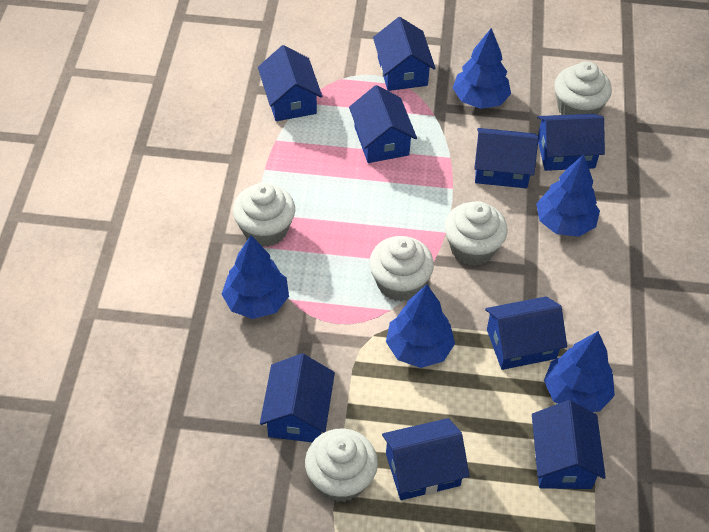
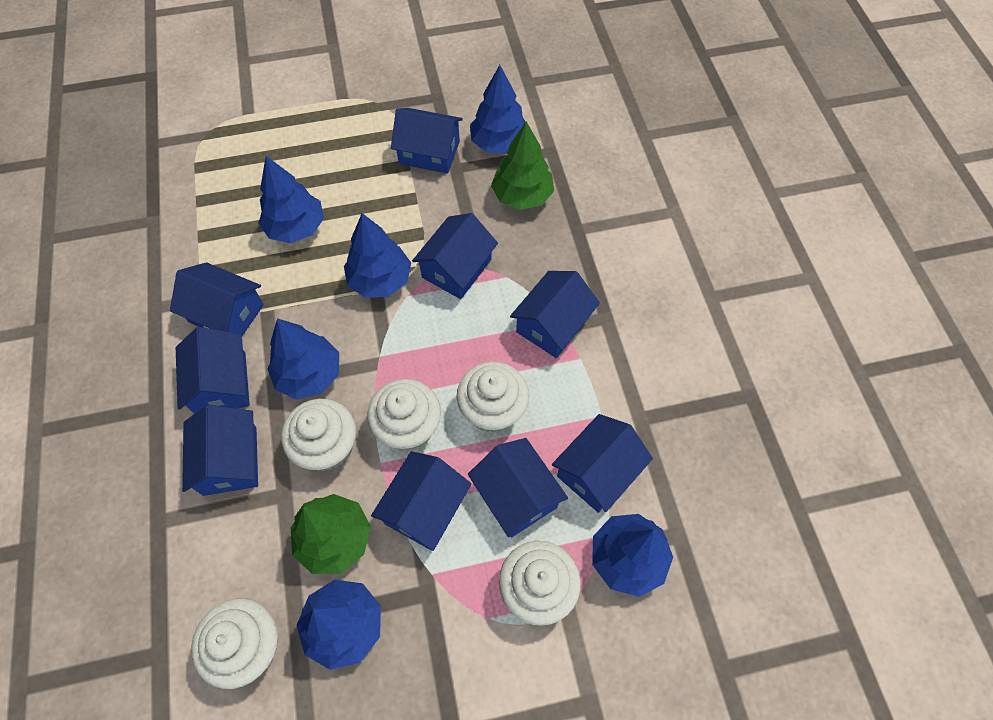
blue tree: 5 -> 6
green tree: 0 -> 2

